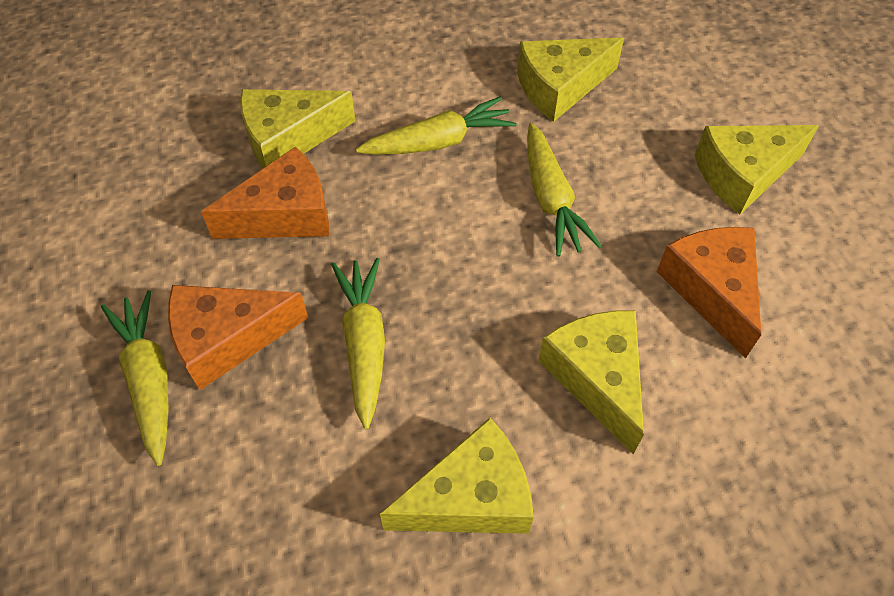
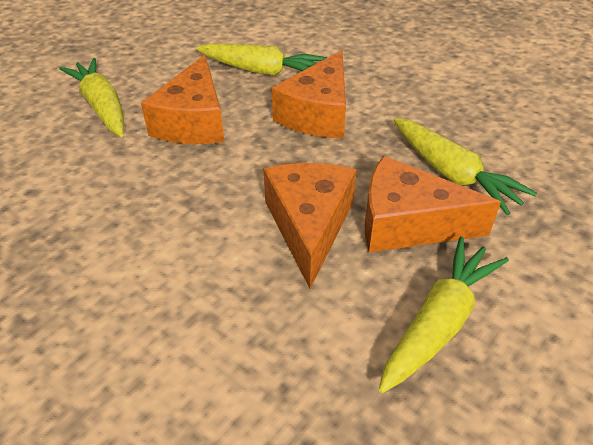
orange cheese: 3 -> 4
yellow cheese: 5 -> 0

